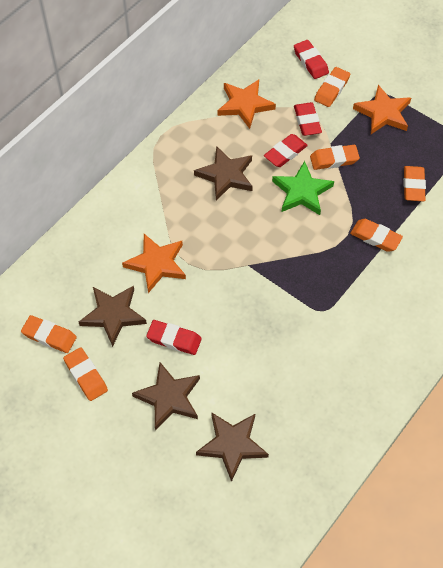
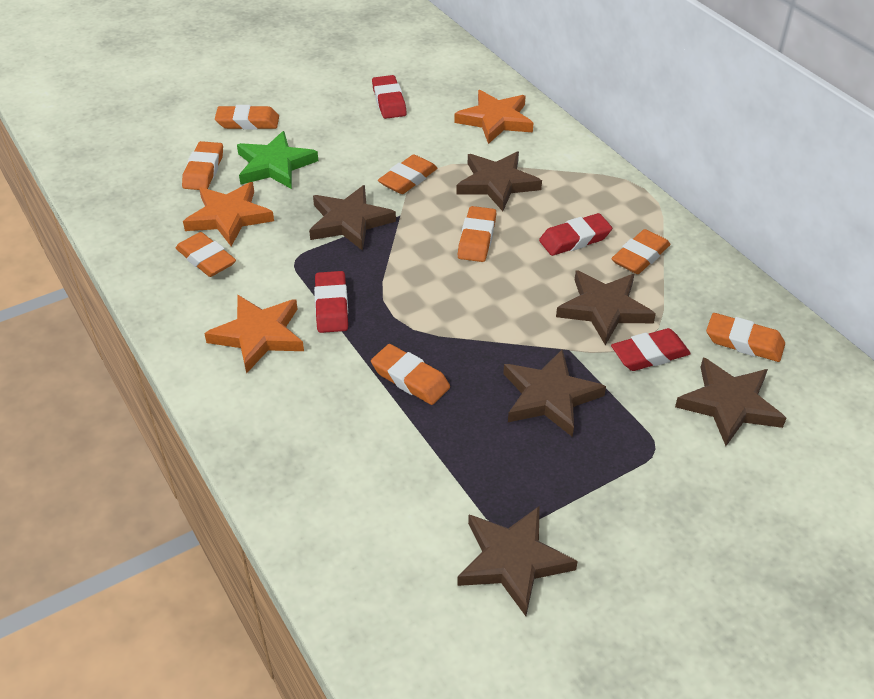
brown star: 4 -> 6
orange eraser: 6 -> 8

